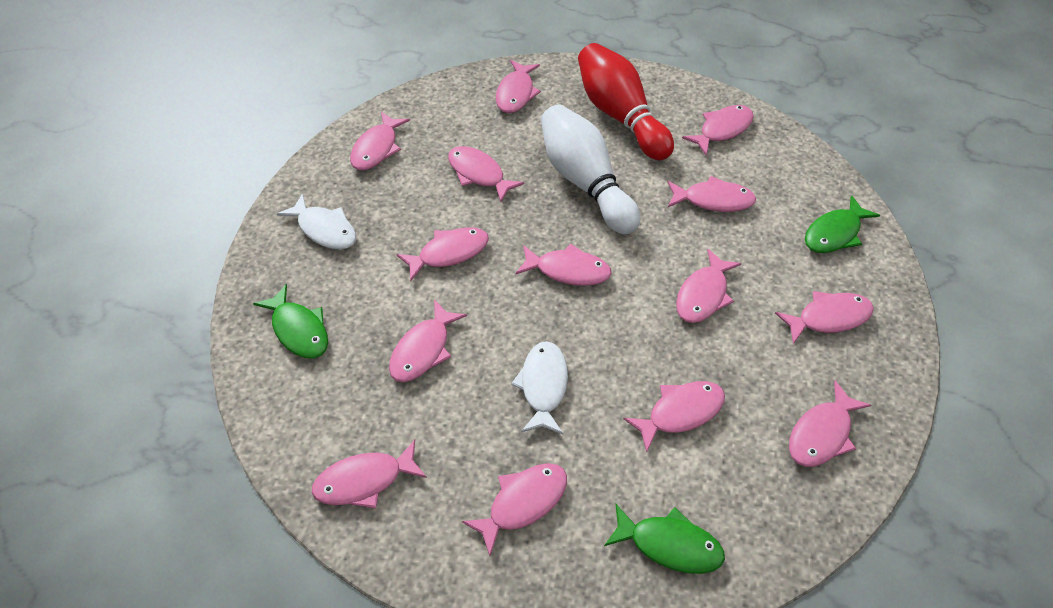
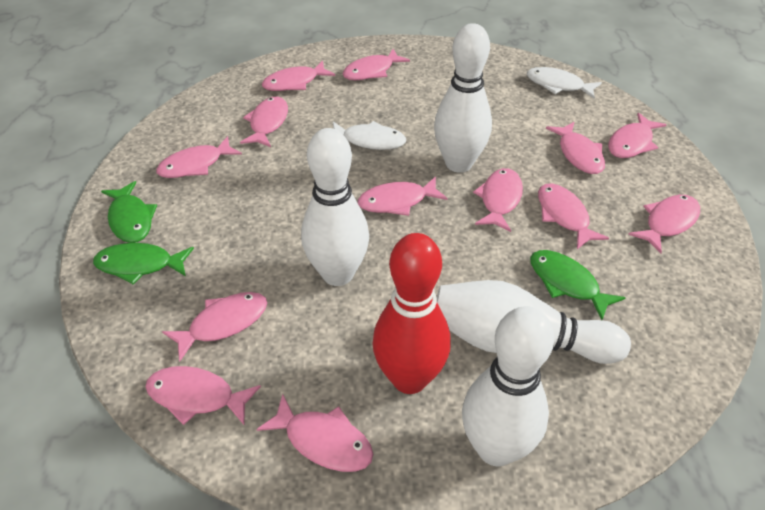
pink fish: 14 -> 13
white bowling pin: 1 -> 4

